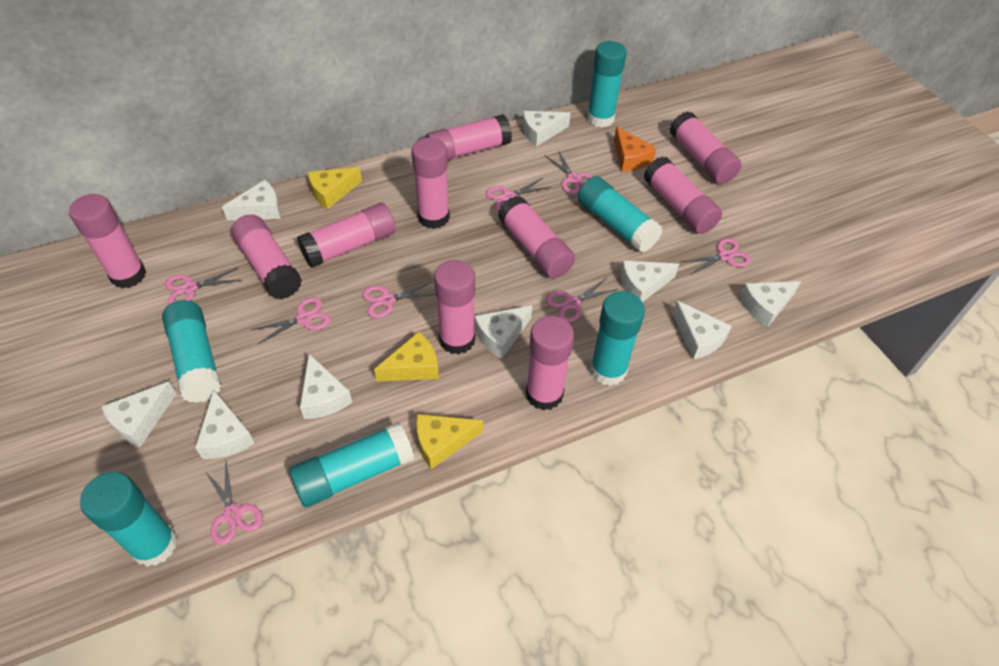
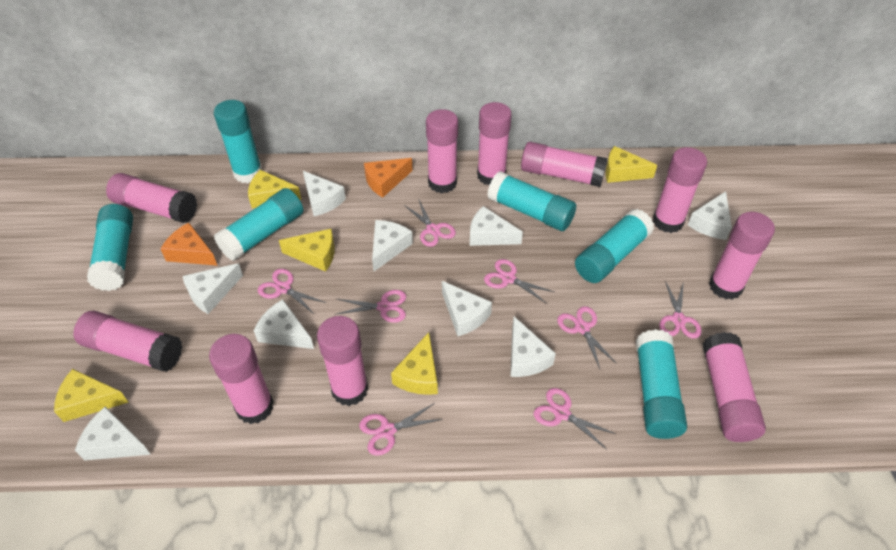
orange cheese: 1 -> 2
yellow cheese: 3 -> 5

